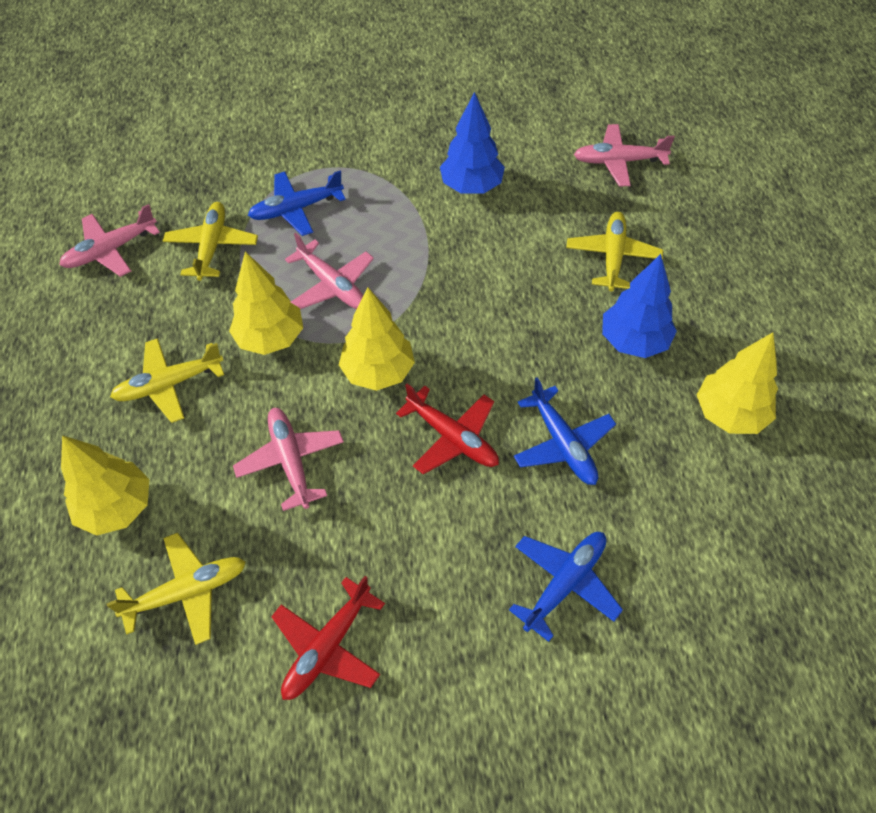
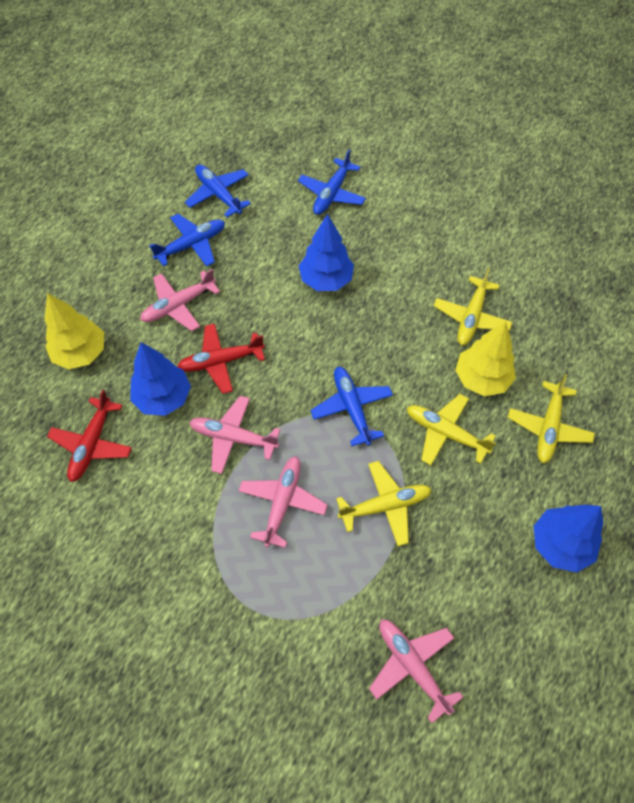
blue plane: 3 -> 4
blue tree: 2 -> 3
yellow tree: 4 -> 2

